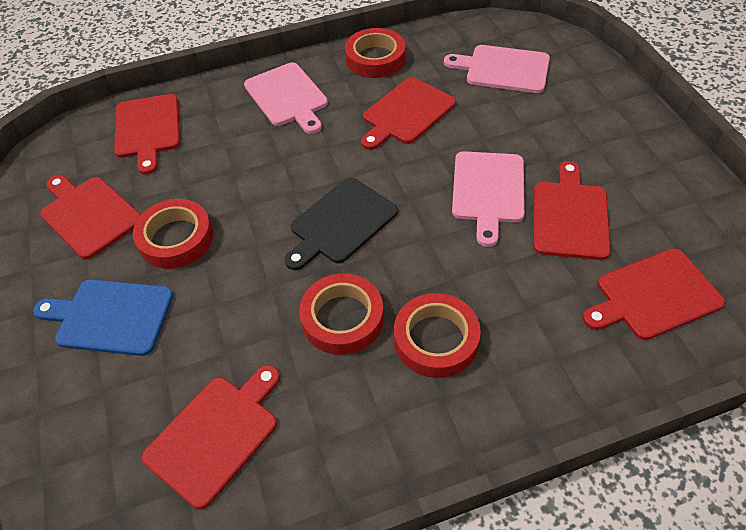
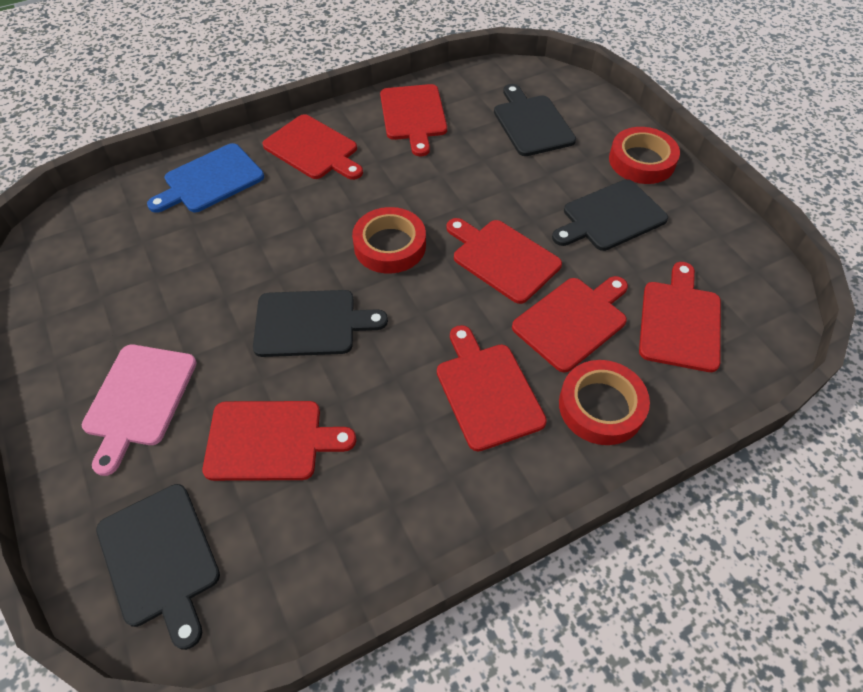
black cutting board: 1 -> 4
pink cutting board: 3 -> 1
red cutting board: 6 -> 7
red tape: 4 -> 3

